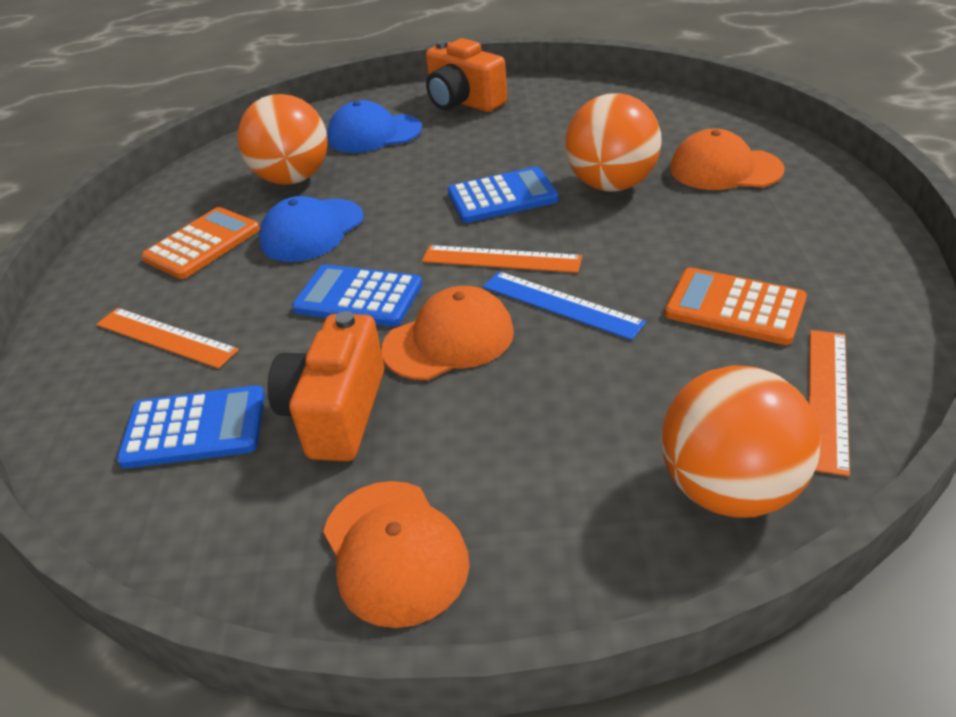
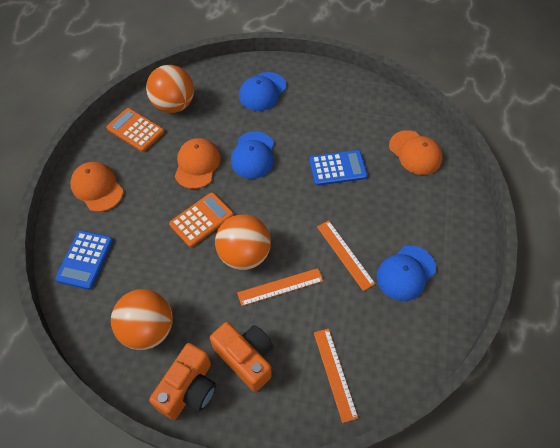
blue calculator: 3 -> 2
blue cap: 2 -> 3
blue ruler: 1 -> 0

